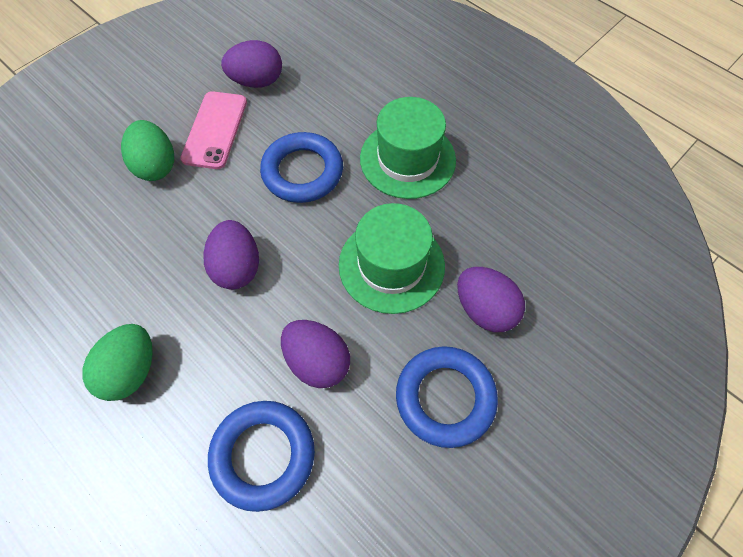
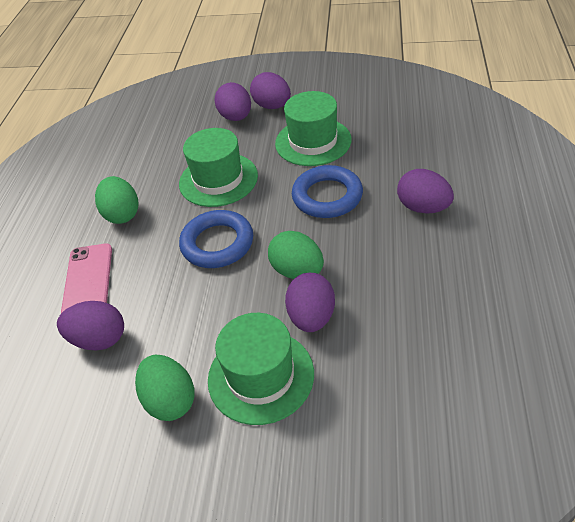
blue ring: 3 -> 2
green egg: 2 -> 3
green hat: 2 -> 3
purple egg: 4 -> 5

